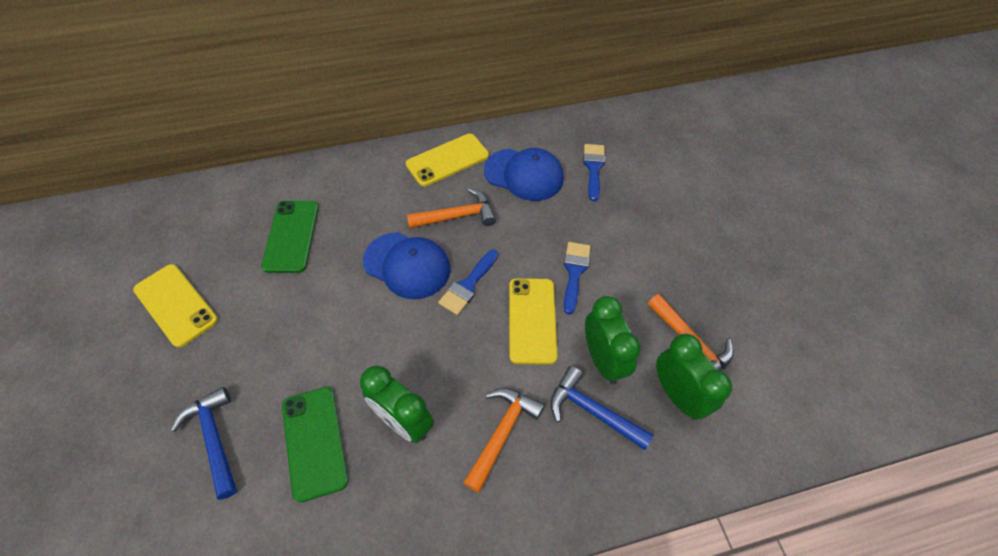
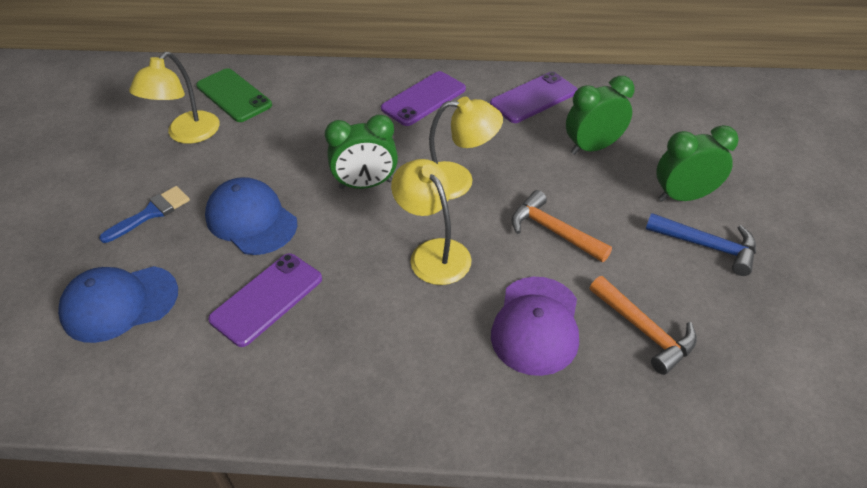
blue brush: 3 -> 1
blue hammer: 2 -> 1
green phone: 2 -> 1
orange hammer: 3 -> 2
purple cap: 0 -> 1
purple phone: 0 -> 3
yellow lamp: 0 -> 3
yellow phone: 3 -> 0

